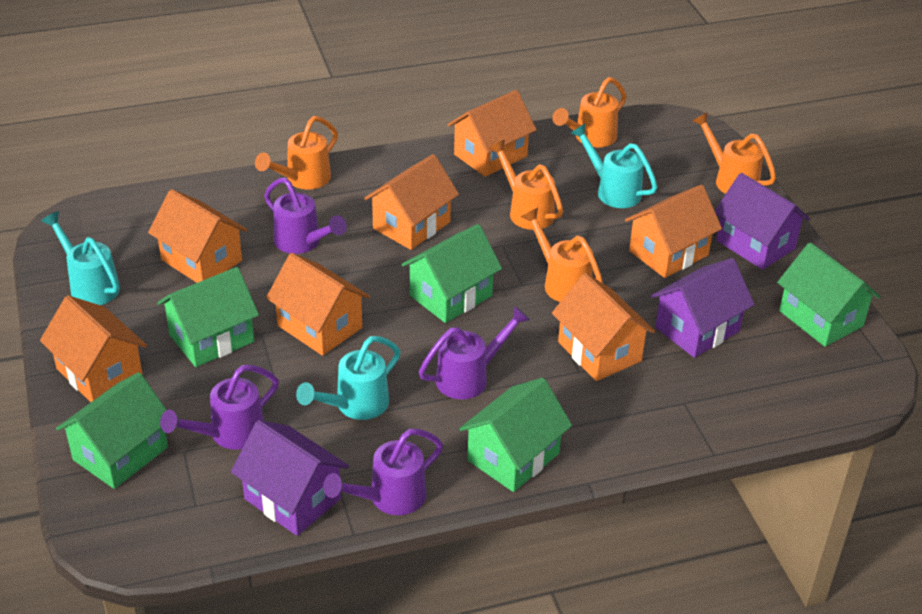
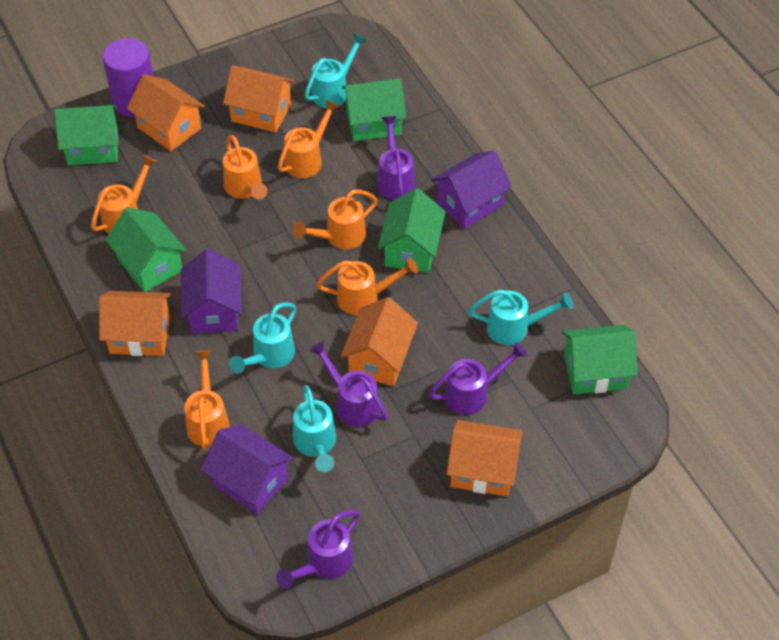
orange house: 7 -> 5
orange watering can: 5 -> 6
purple cylinder: 0 -> 1
turquoise watering can: 3 -> 4

